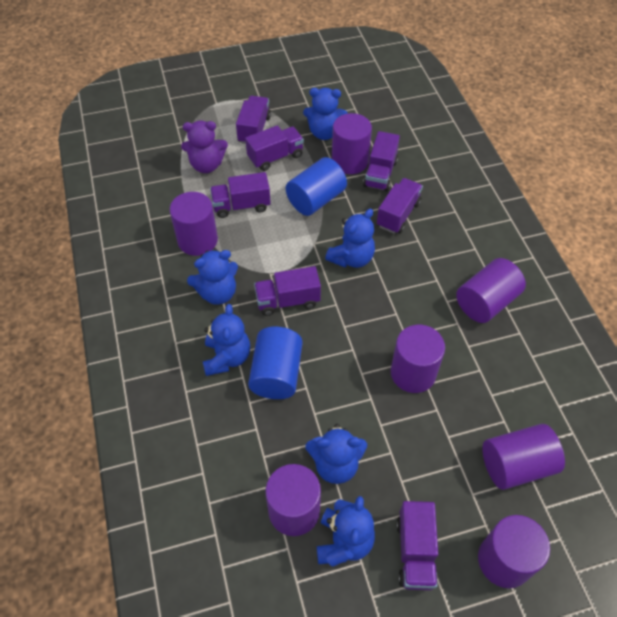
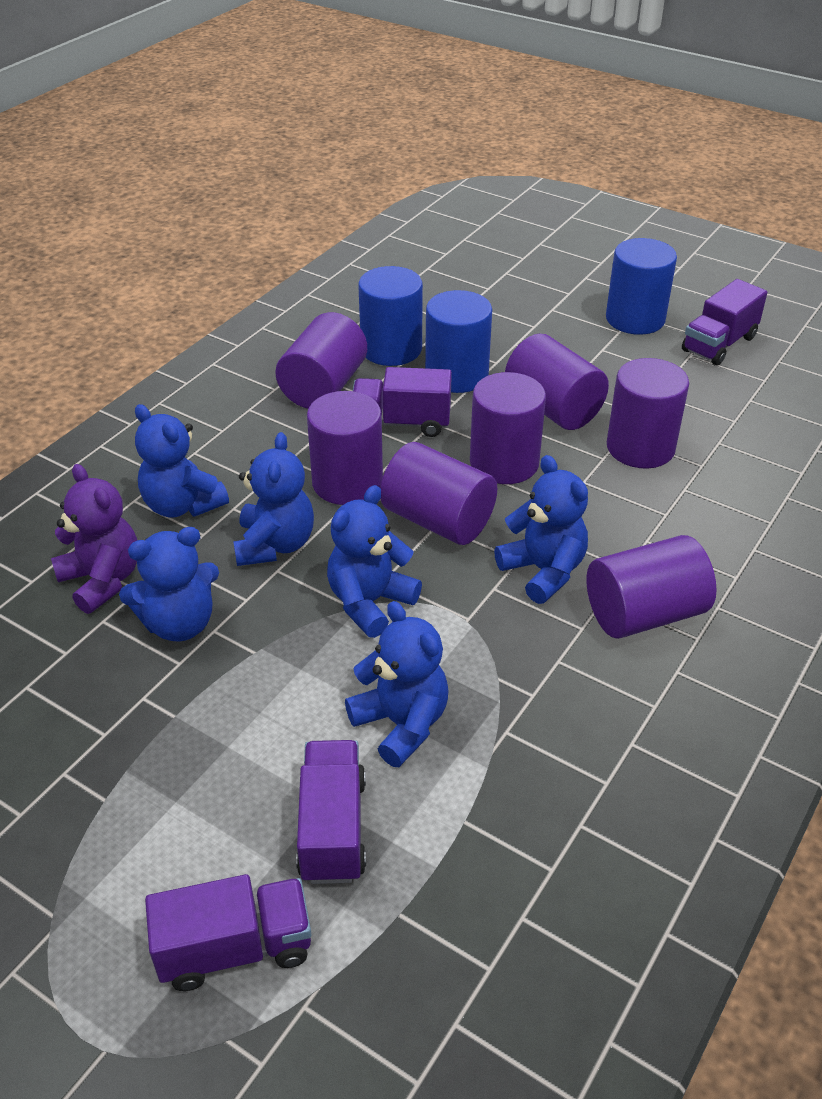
blue cylinder: 2 -> 3
purple truck: 7 -> 4

